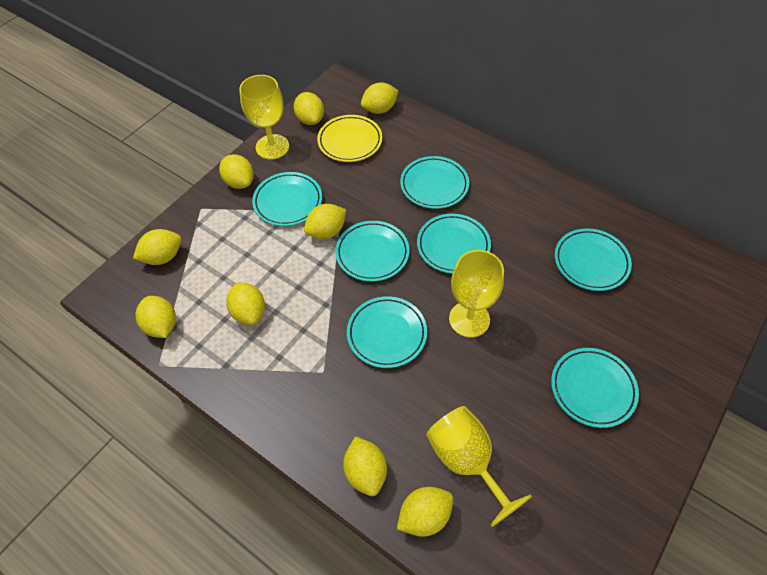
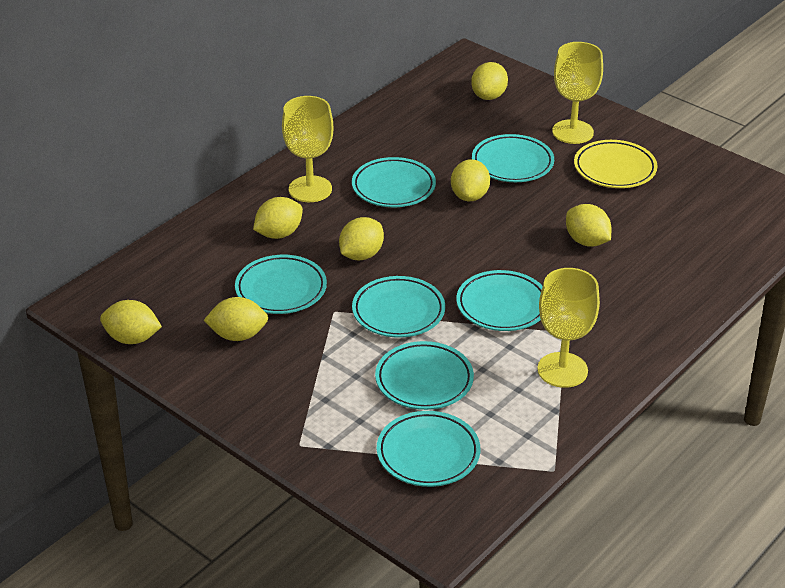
yellow lemon: 9 -> 7

